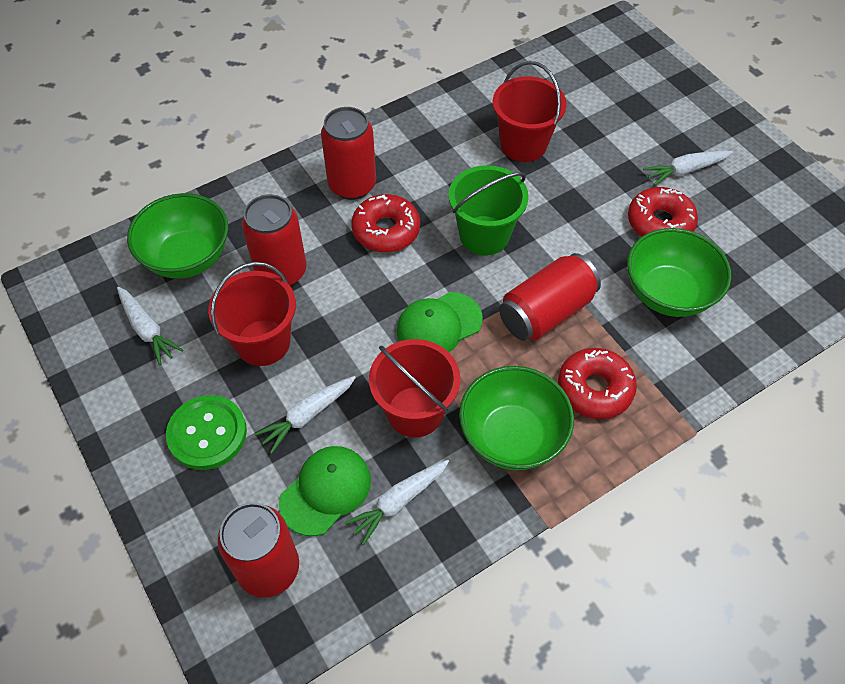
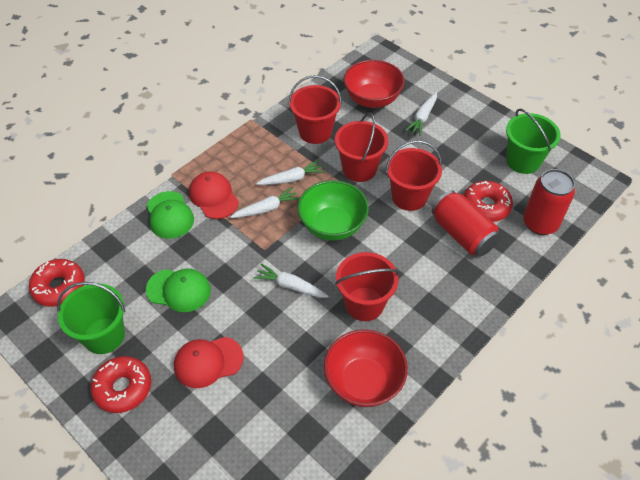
green bowl: 3 -> 1
green bucket: 1 -> 2
green button: 1 -> 0
red bowl: 0 -> 2
red bucket: 3 -> 4
red can: 4 -> 2
red cap: 0 -> 2

